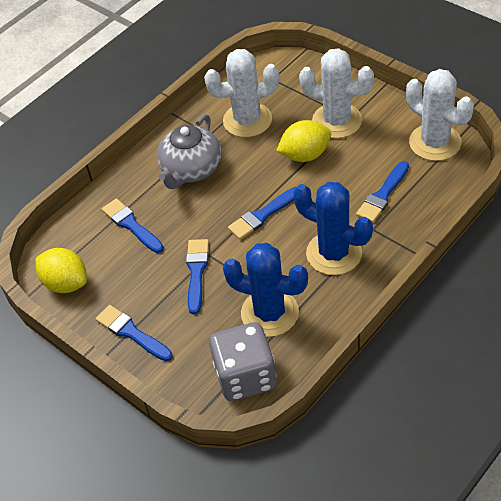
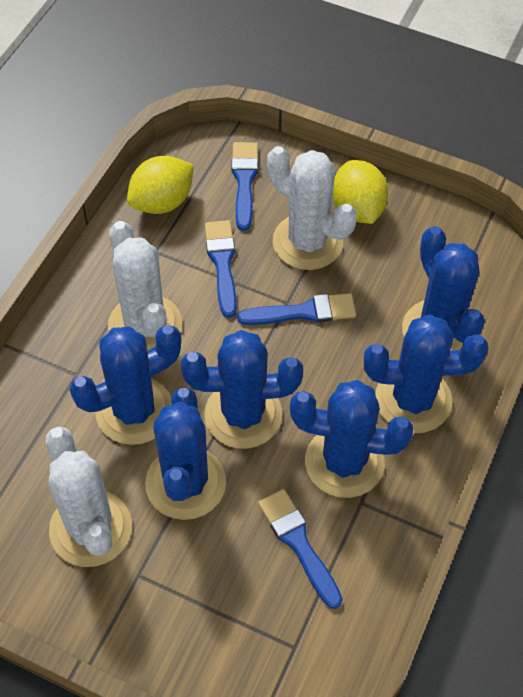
blue brush: 5 -> 4
blue cactus: 2 -> 6
grey dice: 1 -> 0
grey teapot: 1 -> 0

